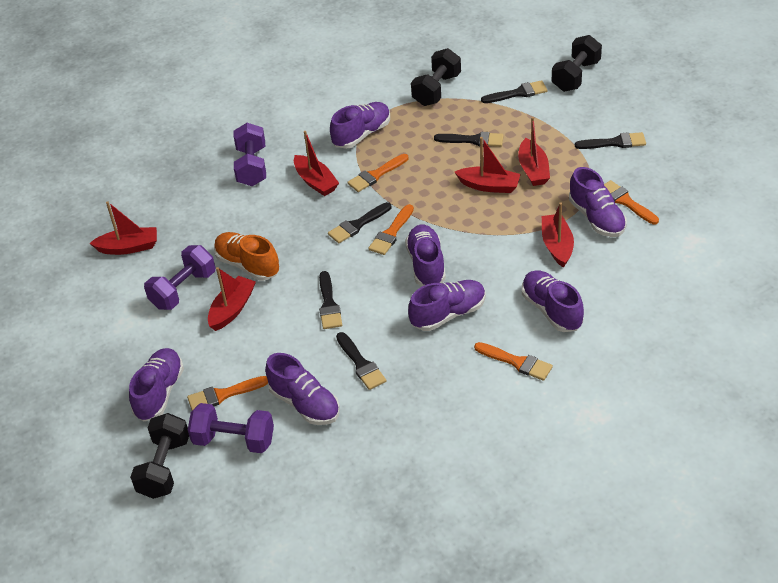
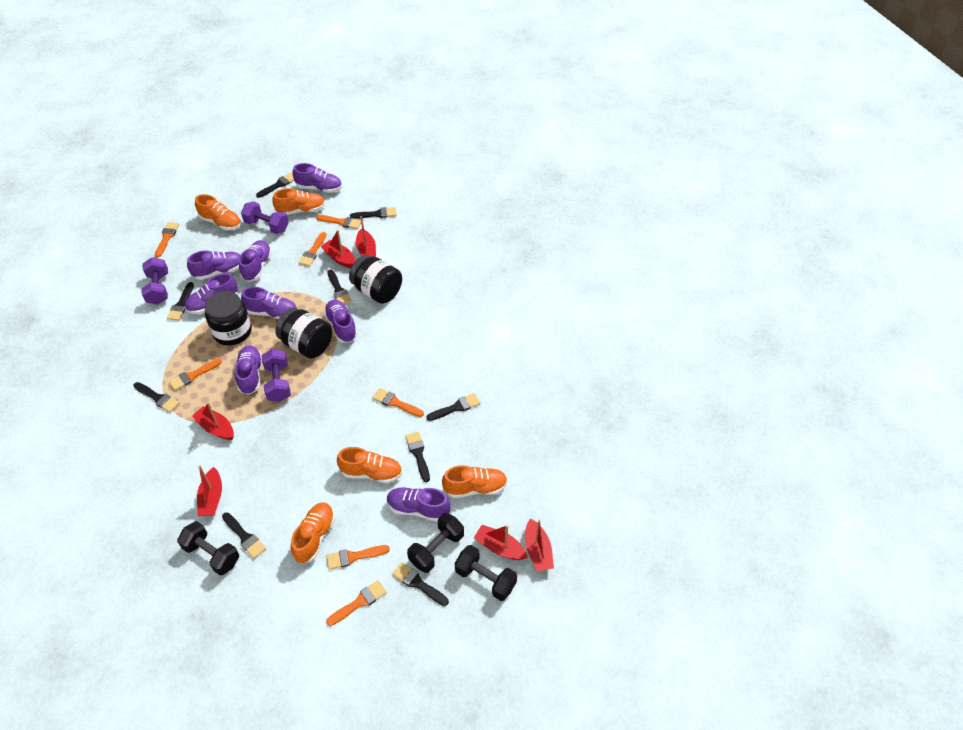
black brush: 6 -> 9
black jar: 0 -> 3
orange brush: 5 -> 7
orange shoe: 1 -> 5
purple shoe: 7 -> 8

